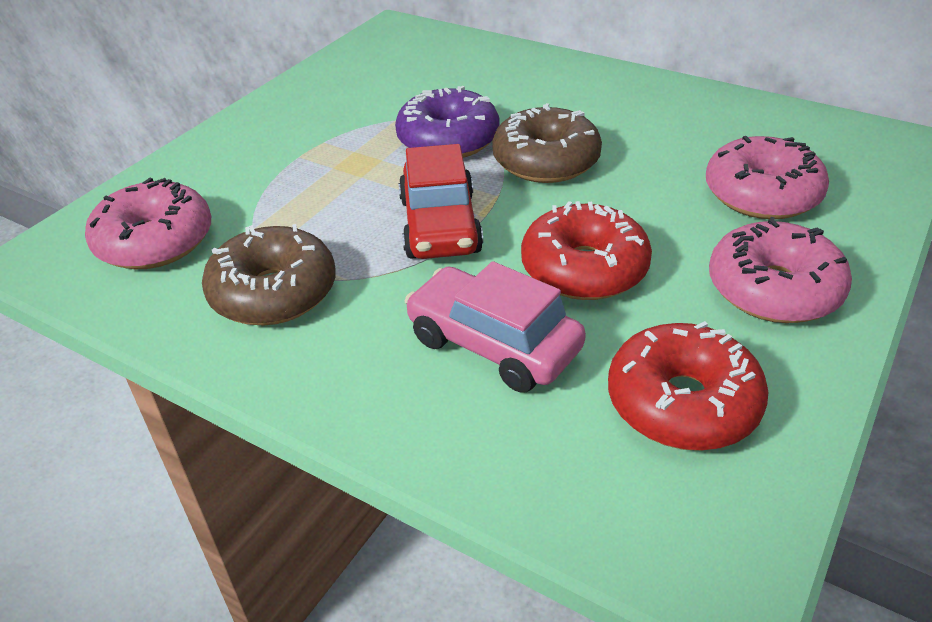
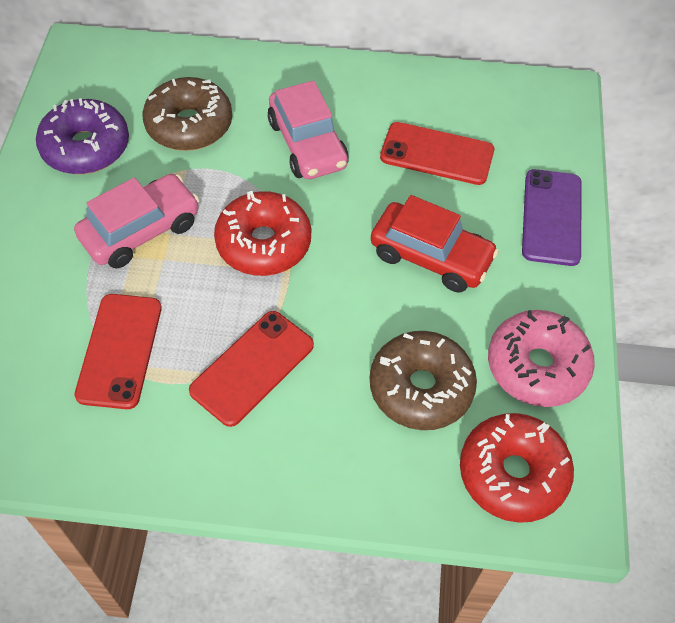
pink car: 1 -> 2
pink donut: 3 -> 1
purple phone: 0 -> 1
red phone: 0 -> 3

